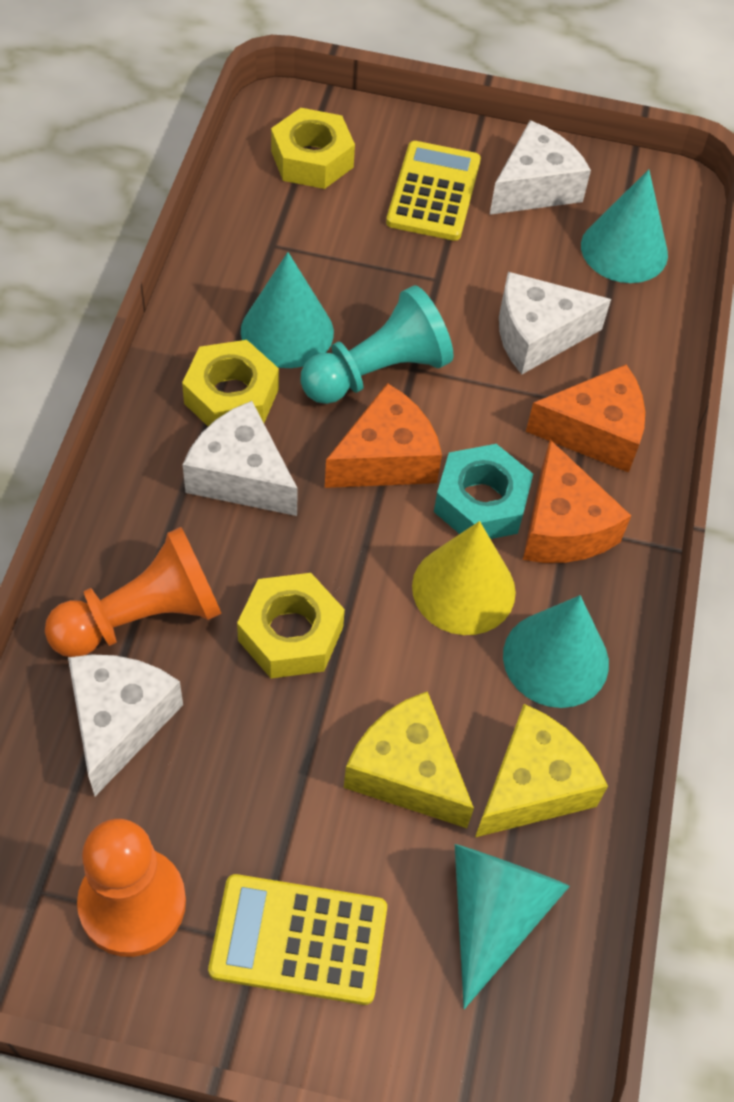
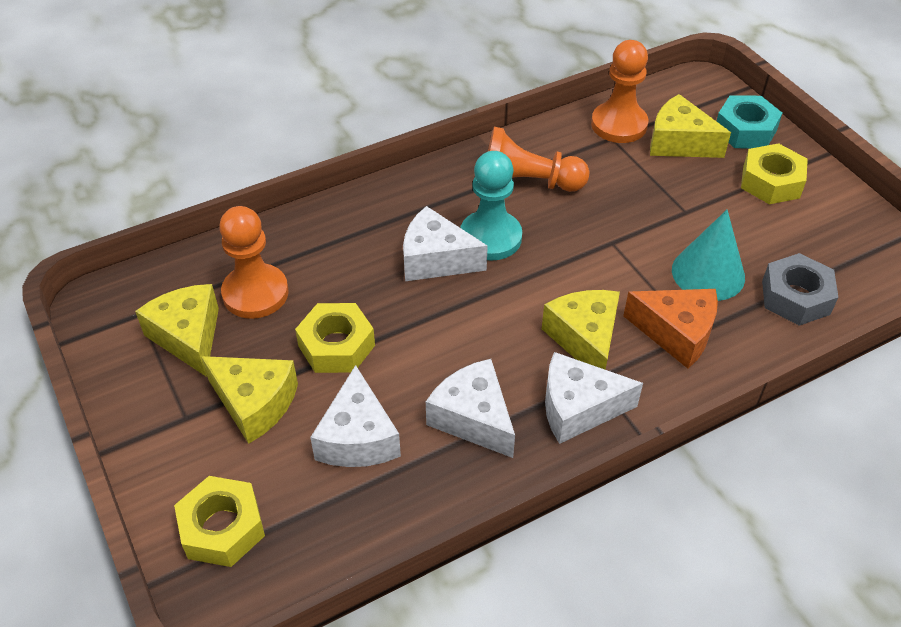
grey nut: 0 -> 1
orange cheese: 3 -> 1
orange pawn: 2 -> 3
turquoise cone: 4 -> 1
yellow calculator: 2 -> 0
yellow cheese: 2 -> 4
yellow cone: 1 -> 0

